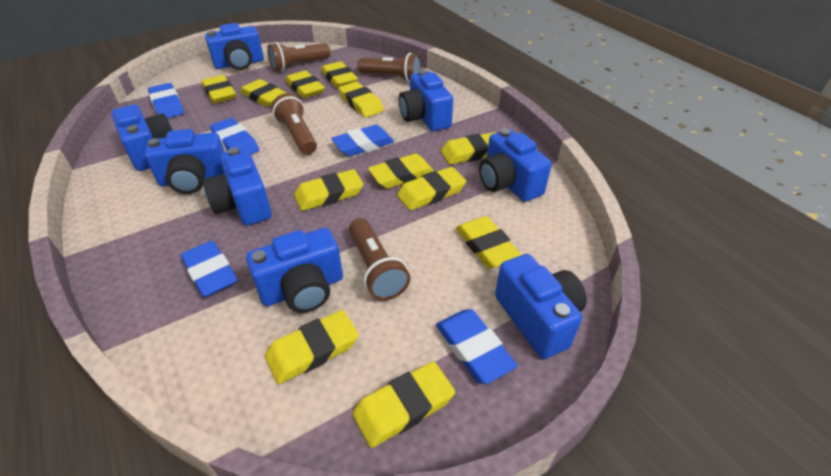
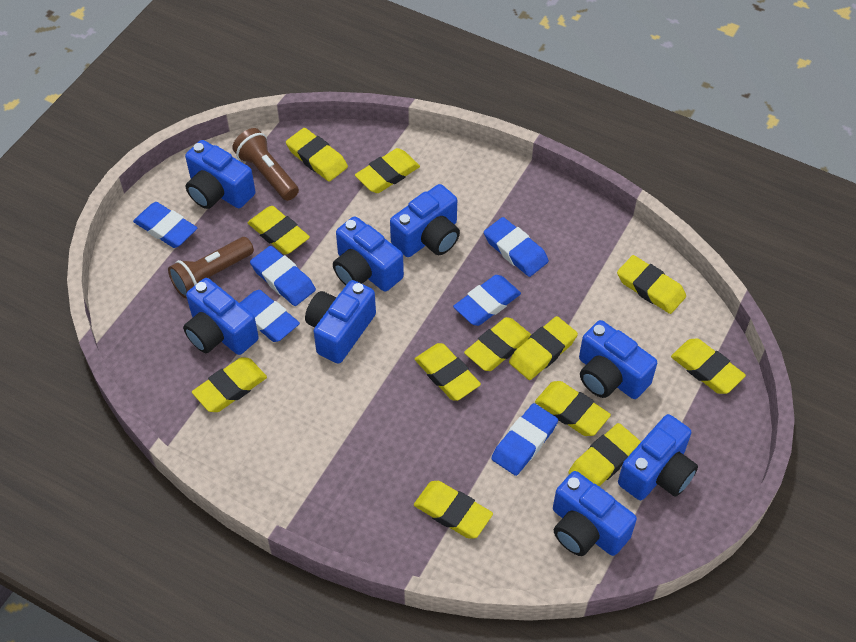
blue eraser: 5 -> 6
brown flashlight: 4 -> 2

